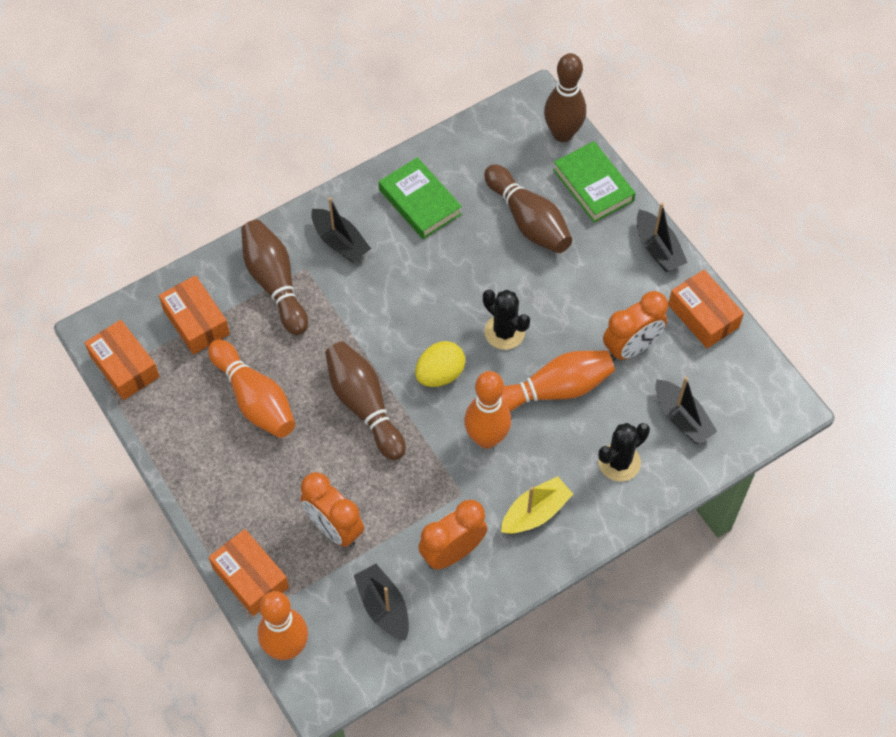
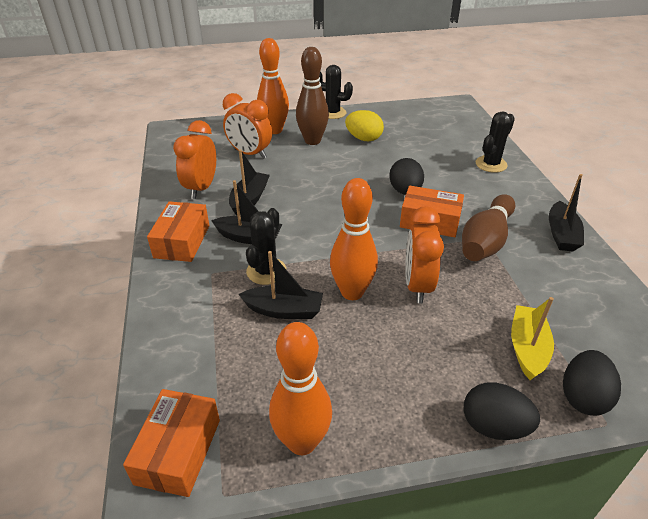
black cactus: 2 -> 3
black egg: 0 -> 3
brown bowling pin: 4 -> 2
green book: 2 -> 0
orange bowling pin: 4 -> 3
orange box: 4 -> 3

